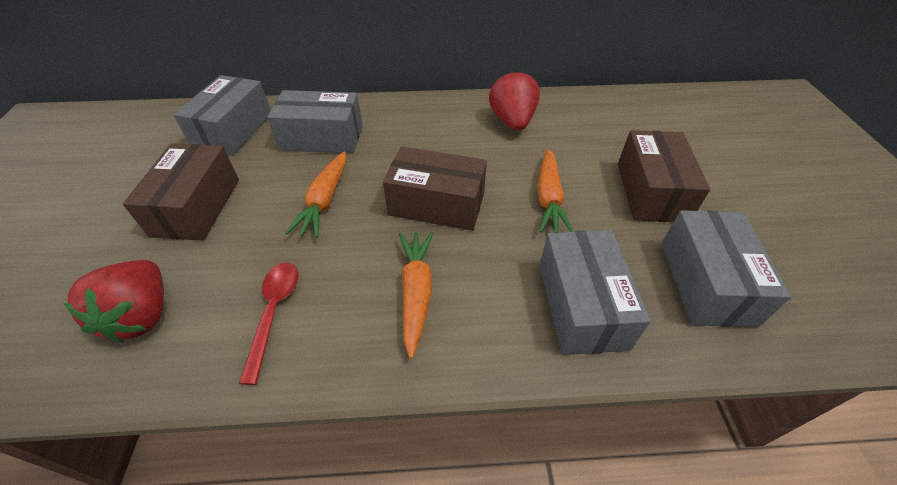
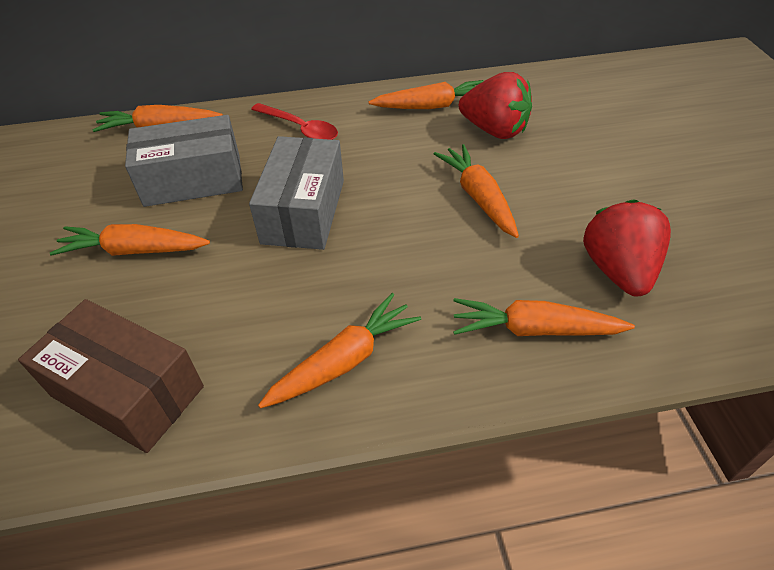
brown box: 3 -> 1
grey box: 4 -> 2
orange carrot: 3 -> 6

